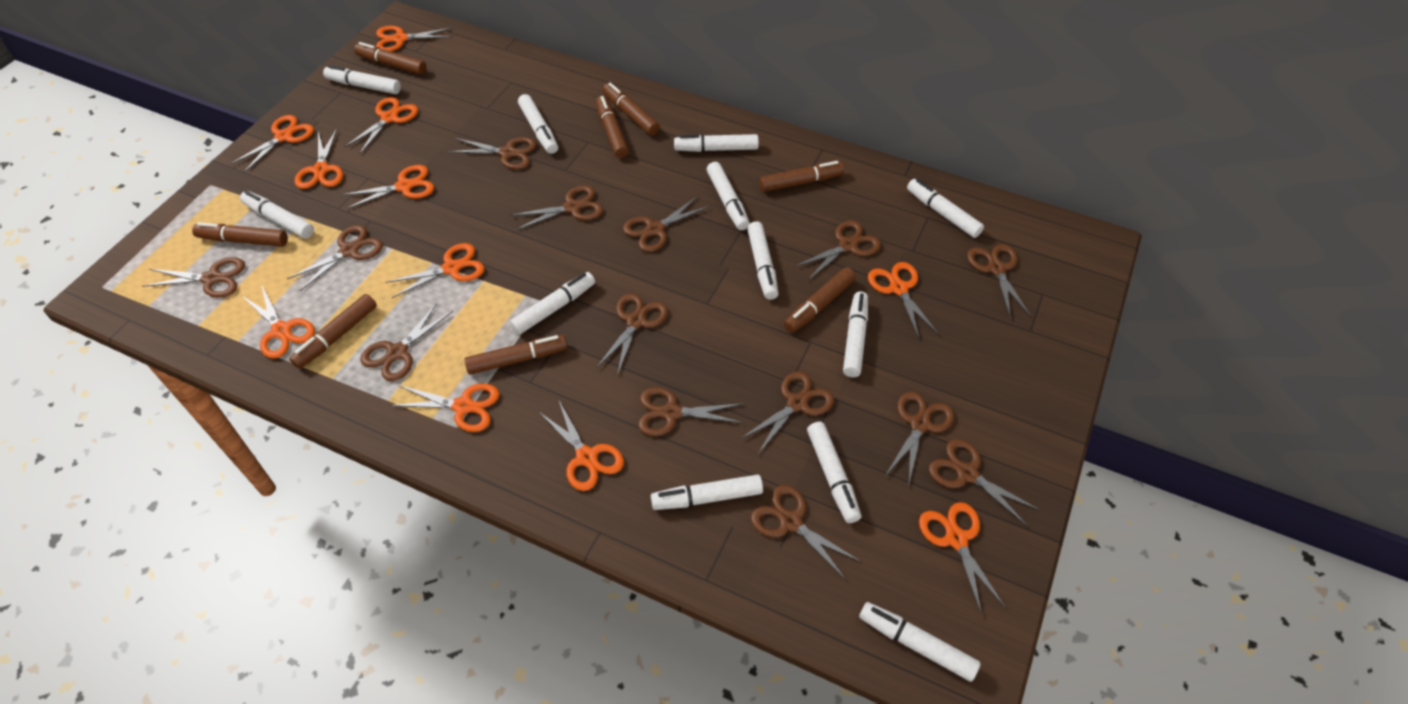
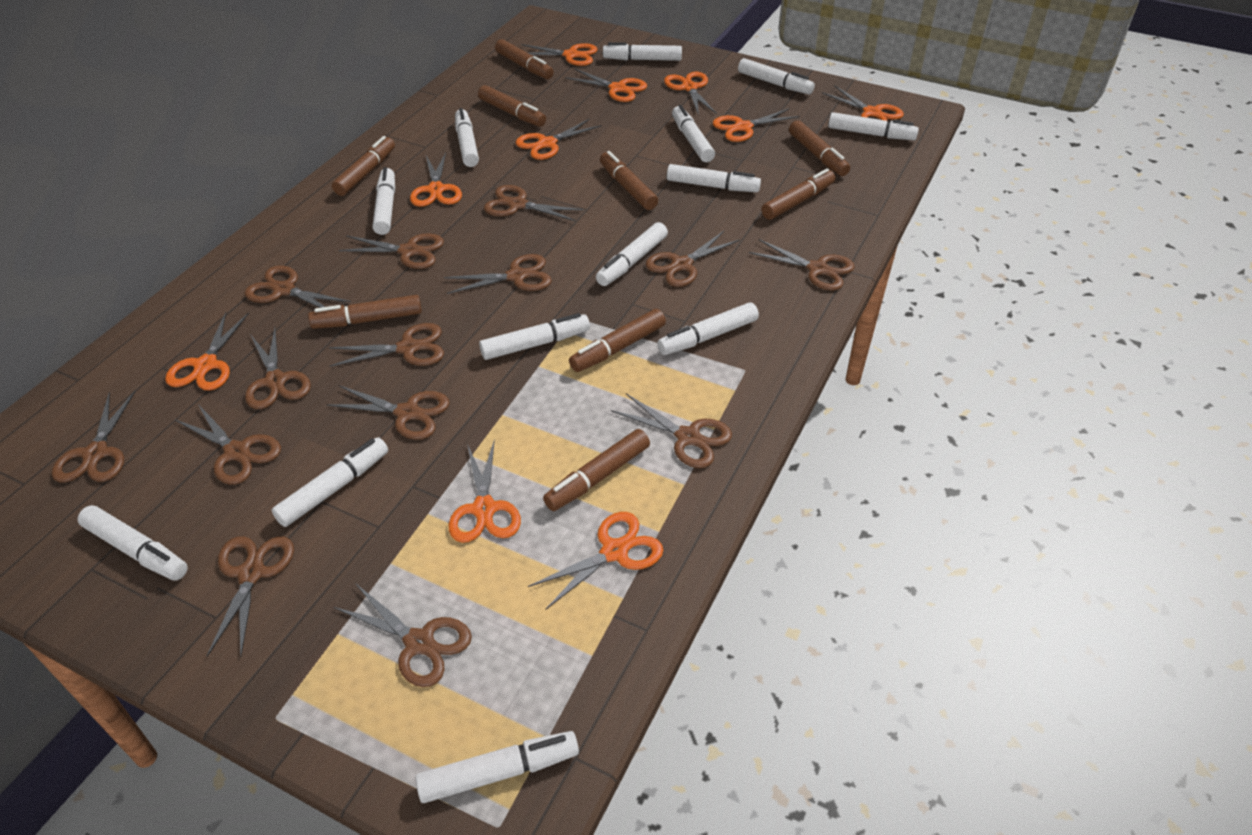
brown marker: 8 -> 9
orange scissors: 11 -> 10
white marker: 12 -> 13

